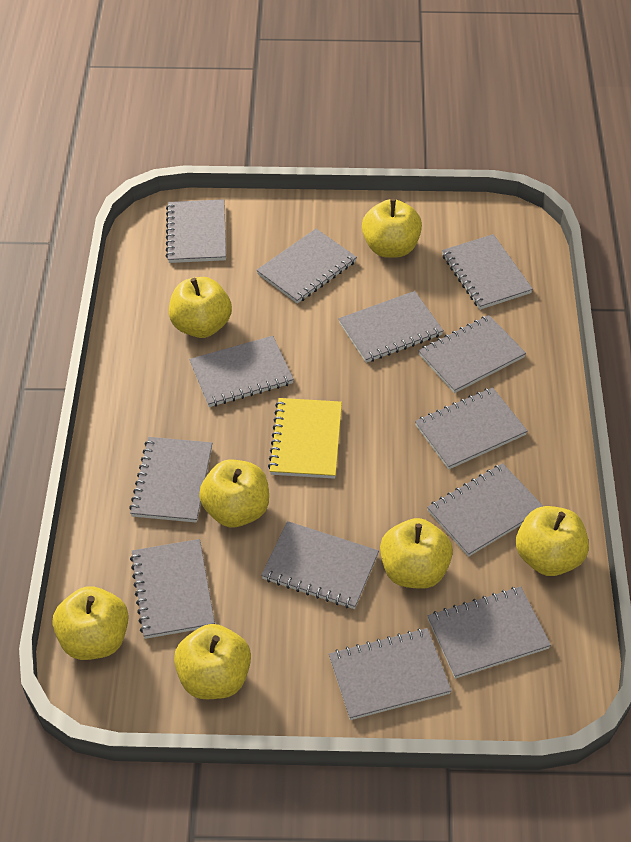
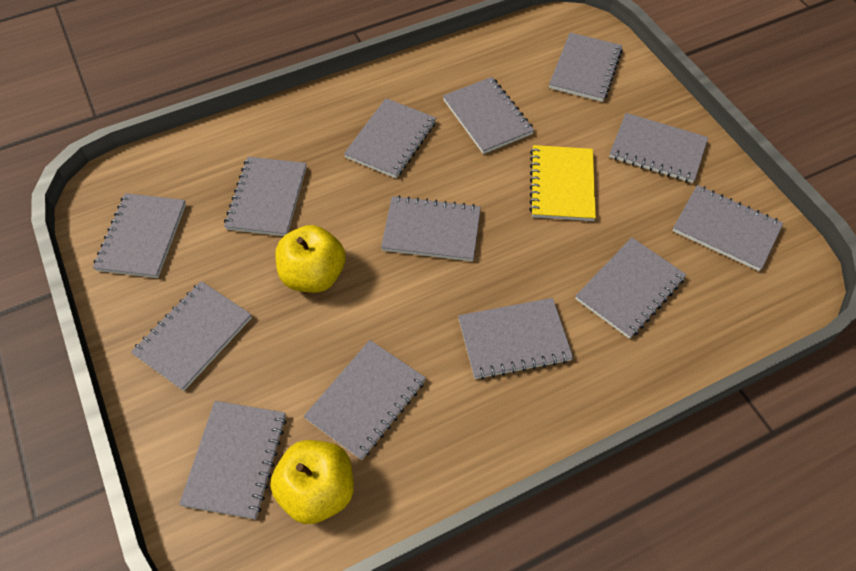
yellow apple: 7 -> 2

